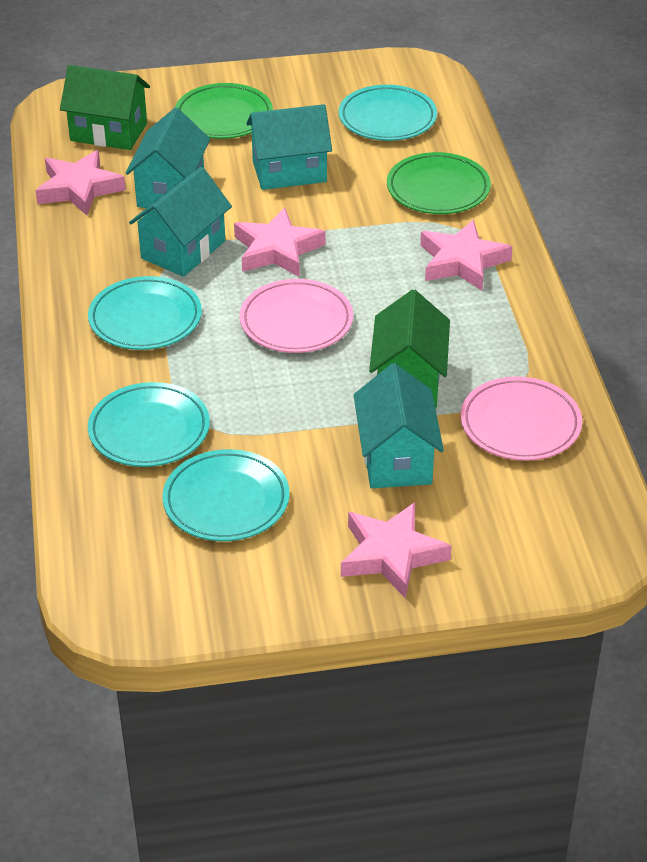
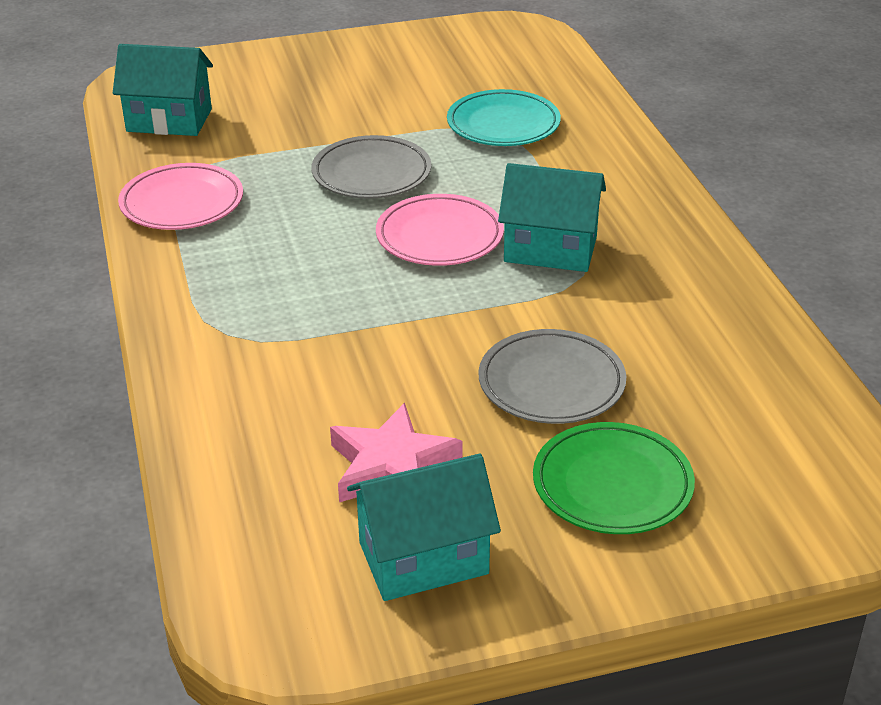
green house: 2 -> 0
green plate: 2 -> 1
grey plate: 0 -> 2
pink star: 4 -> 1
turquoise house: 4 -> 3
turquoise plate: 4 -> 1

